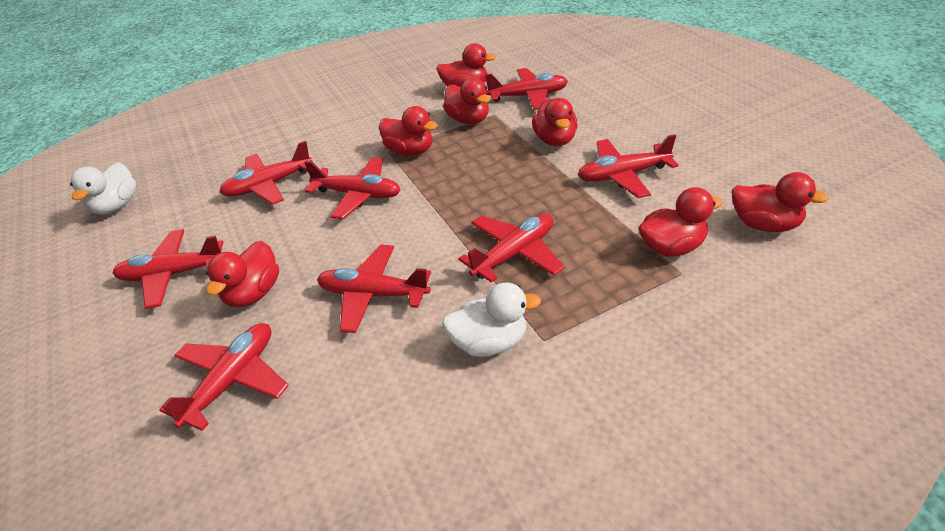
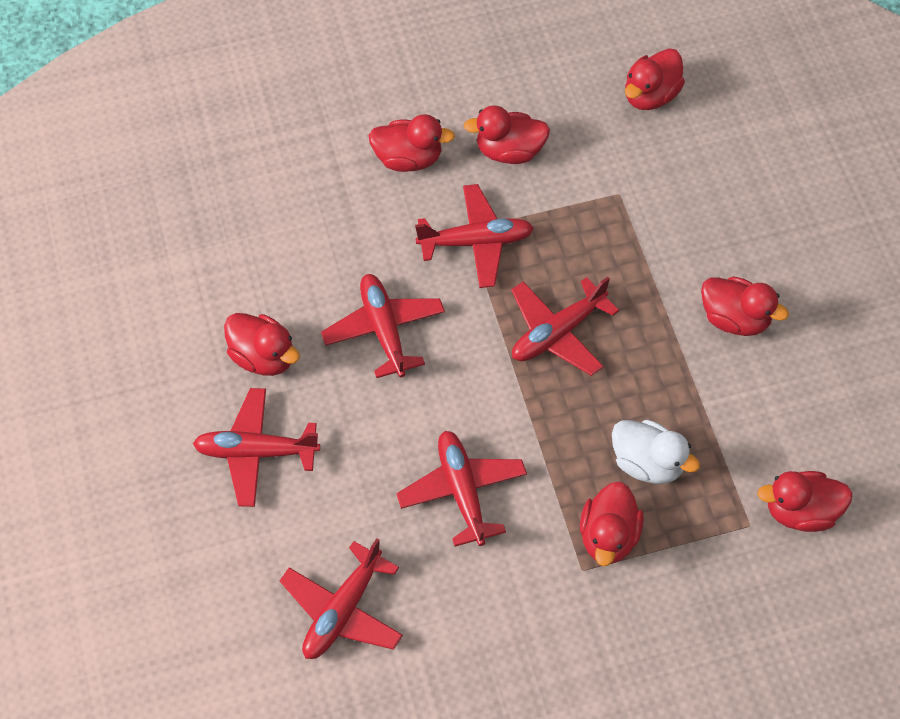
red plane: 8 -> 6
white duck: 2 -> 1

